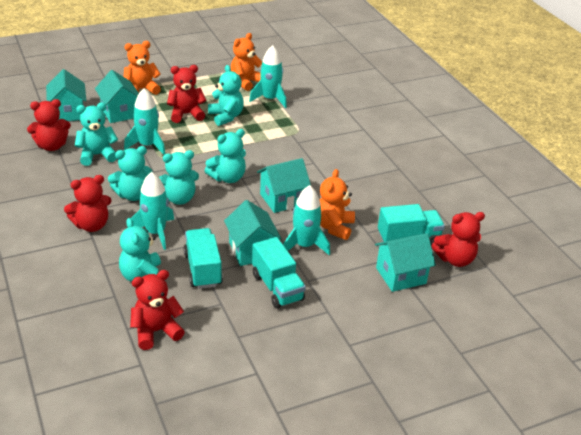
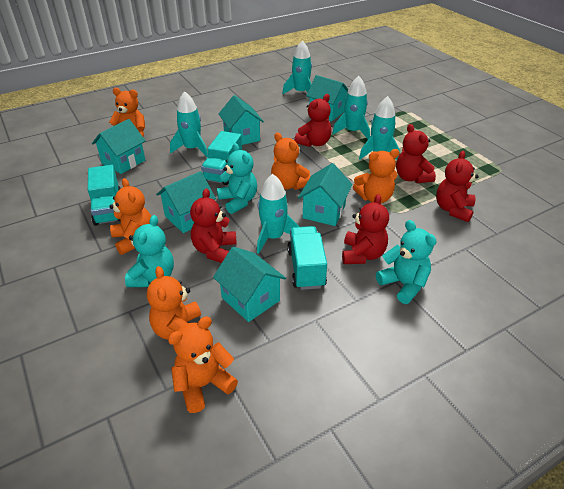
orange teddy bear: 3 -> 6
turquoise house: 5 -> 6
turquoise rocket: 4 -> 5
turquoise teddy bear: 6 -> 3

